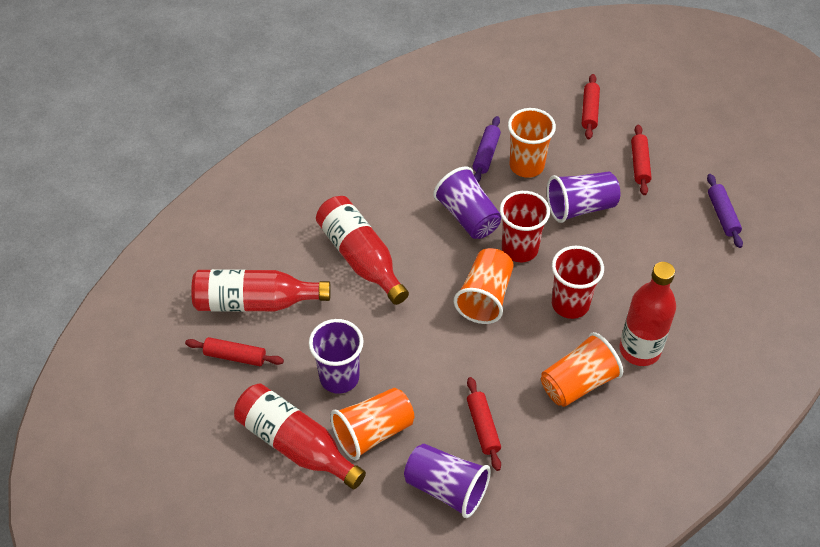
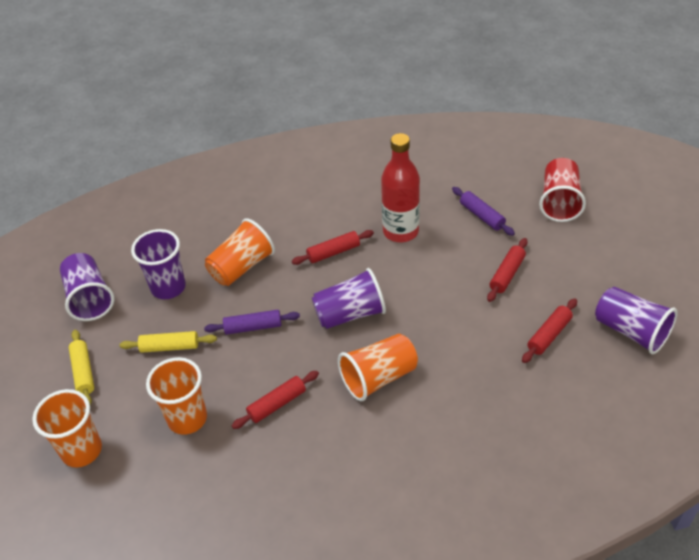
red bottle: 4 -> 1
red cup: 2 -> 1
yellow rolling pin: 0 -> 2

